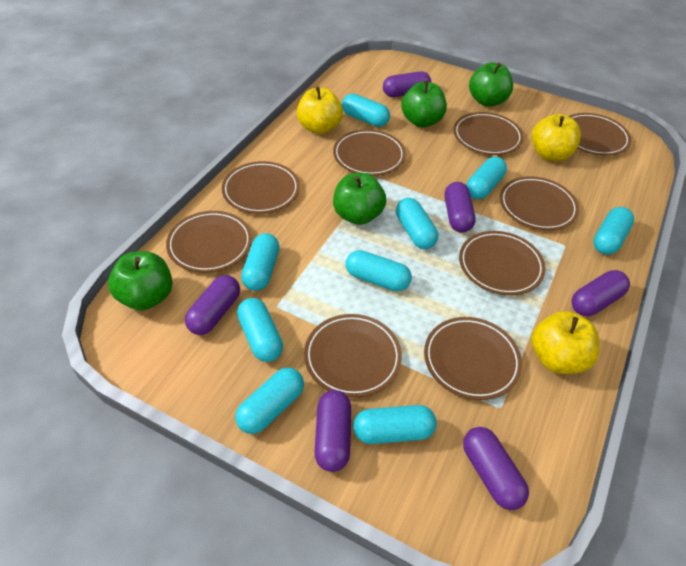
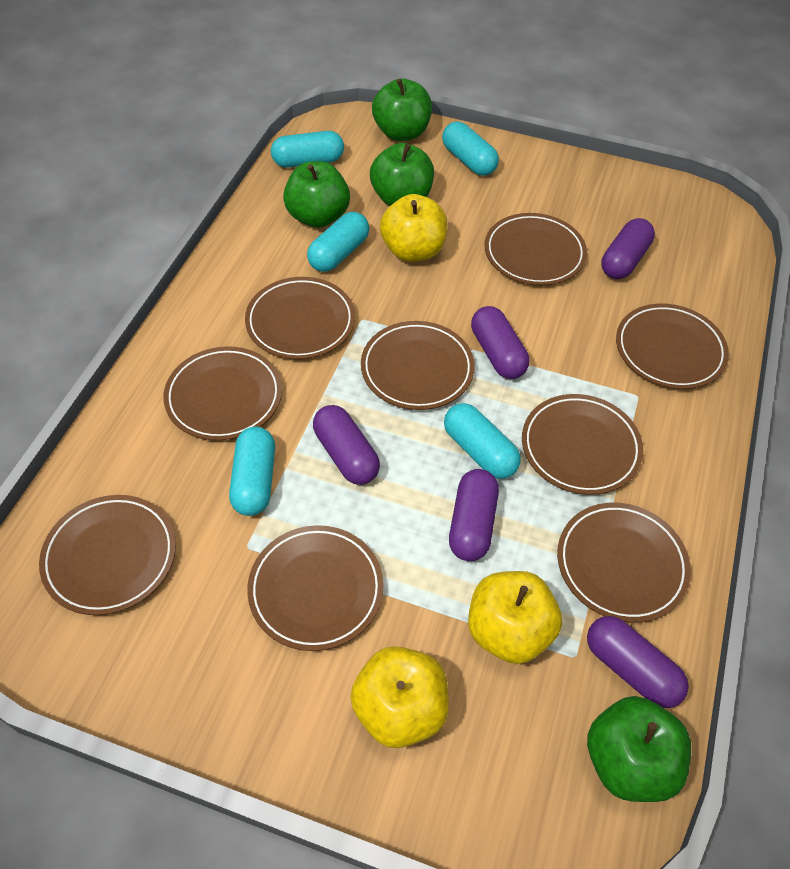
purple capsule: 6 -> 5
turquoise capsule: 9 -> 5

